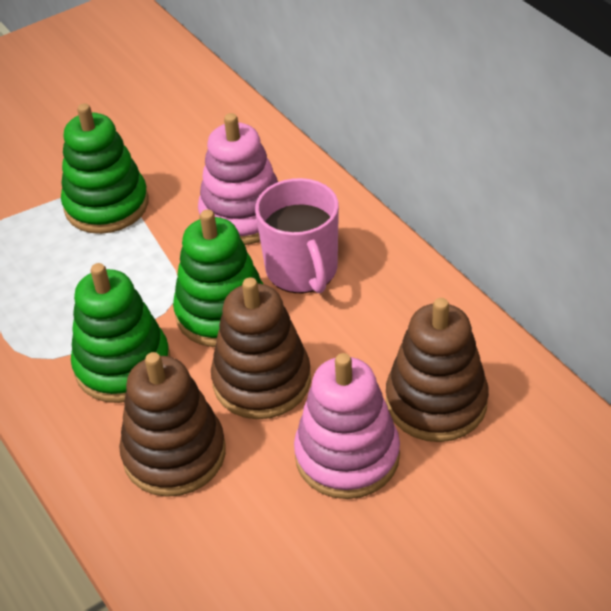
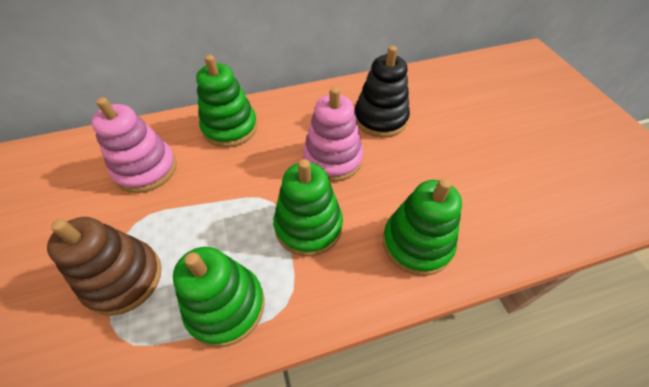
black stacking toy: 0 -> 1
brown stacking toy: 3 -> 1
green stacking toy: 3 -> 4
pink mug: 1 -> 0

